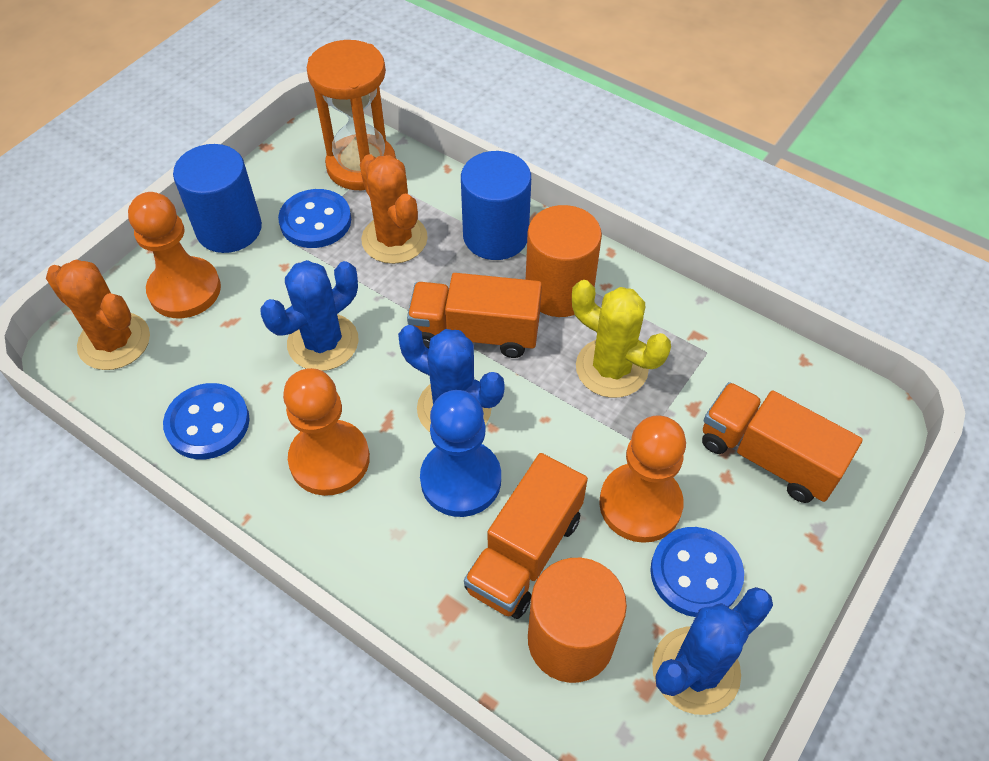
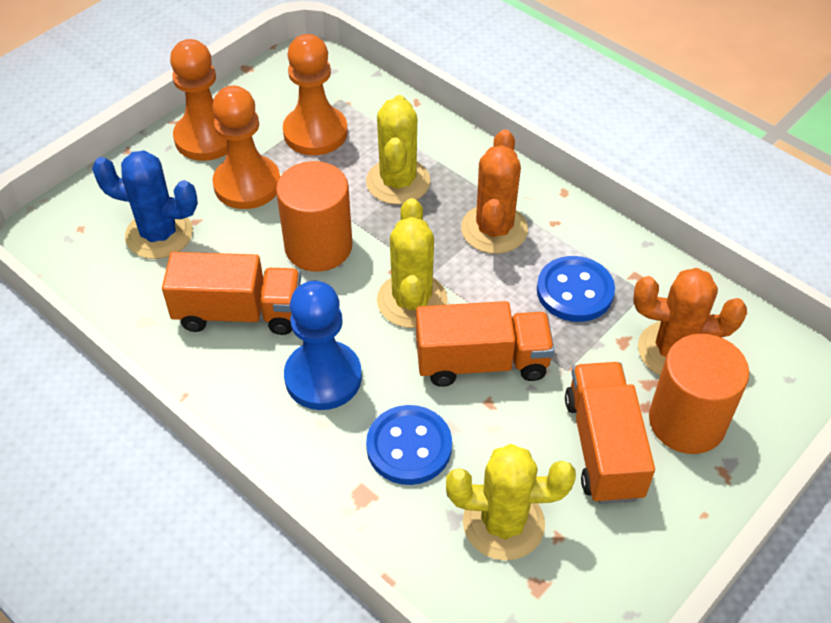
blue button: 3 -> 2
blue cactus: 3 -> 1
blue cylinder: 2 -> 0
orange hourglass: 1 -> 0
yellow cactus: 1 -> 3

